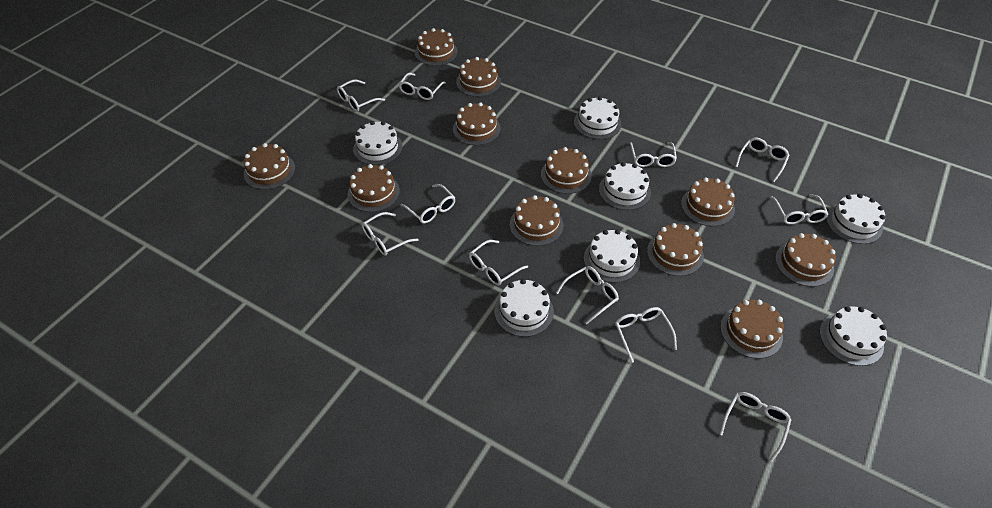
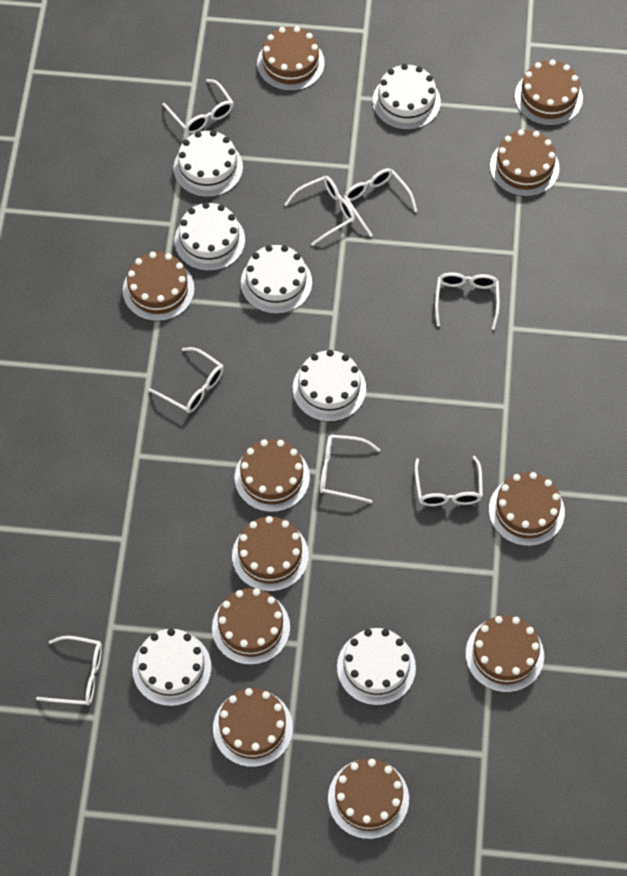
white glasses: 11 -> 8

